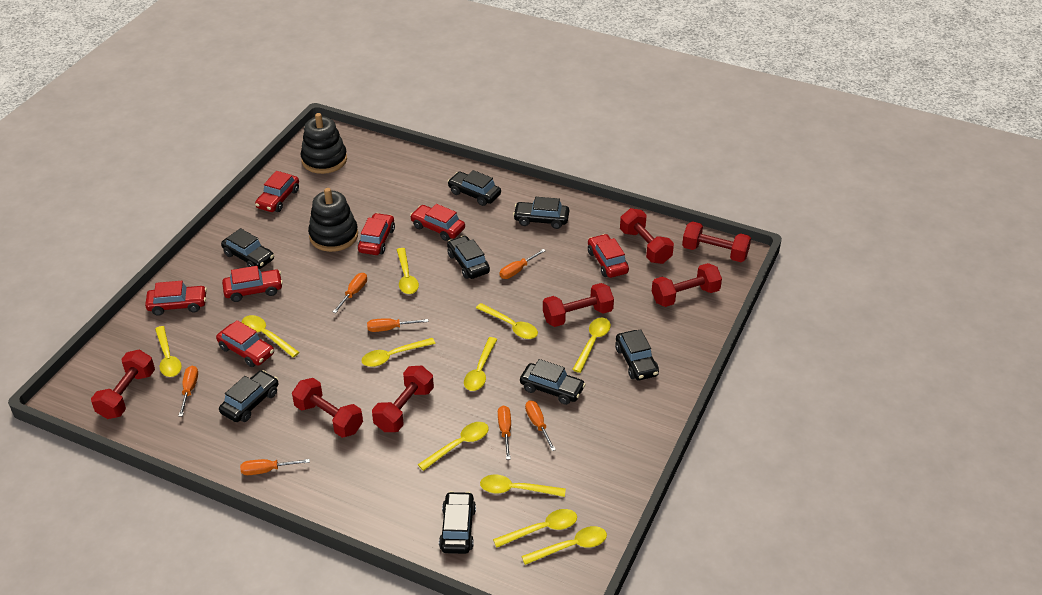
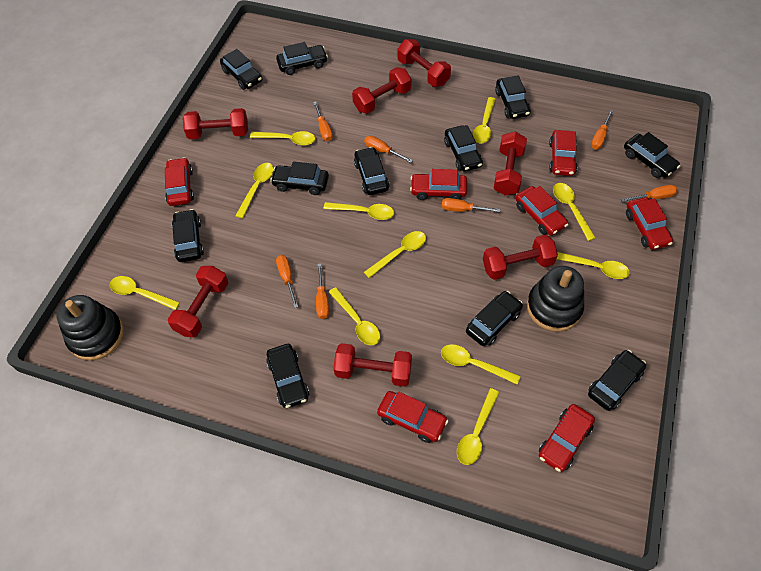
black car: 8 -> 11

